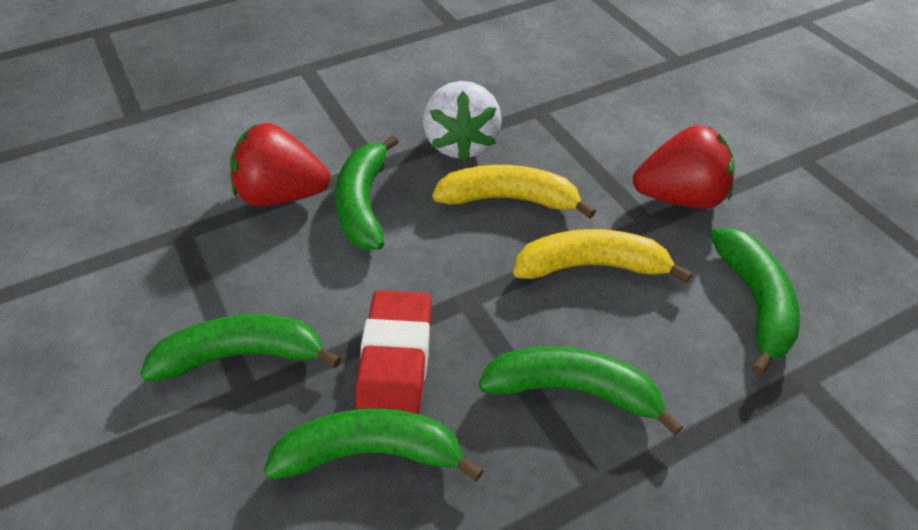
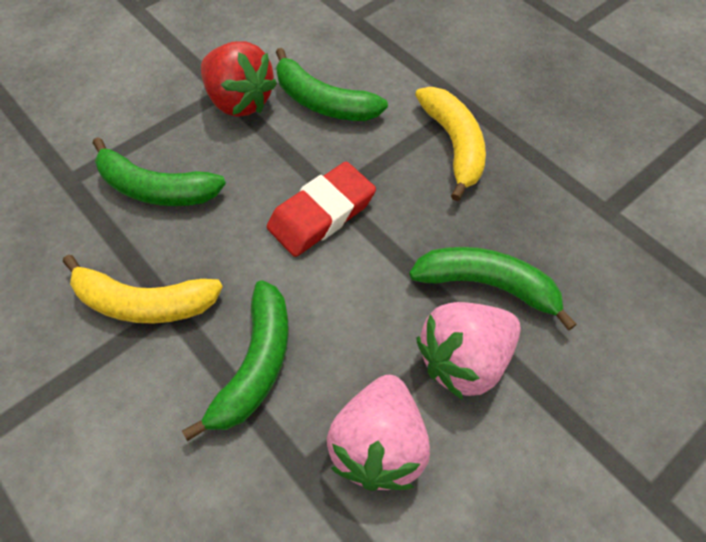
green banana: 5 -> 4
pink strawberry: 0 -> 2
red strawberry: 2 -> 1
white strawberry: 1 -> 0

